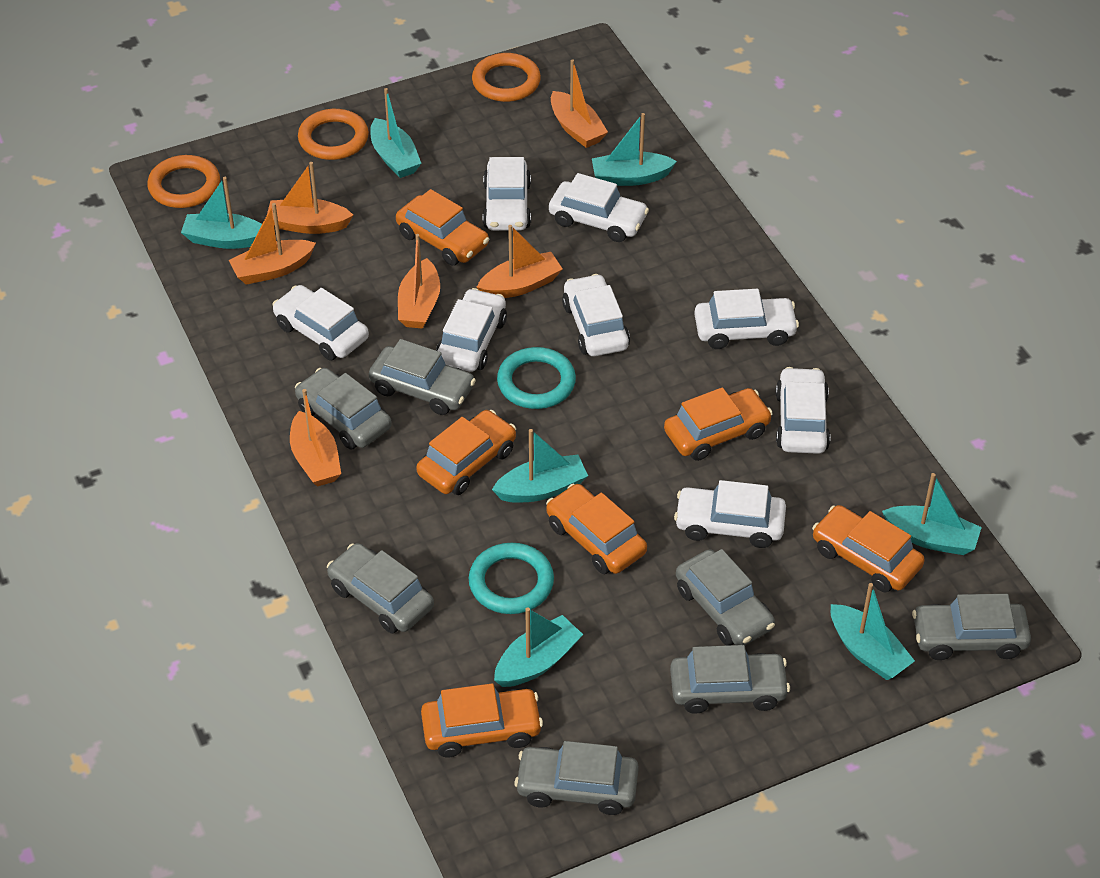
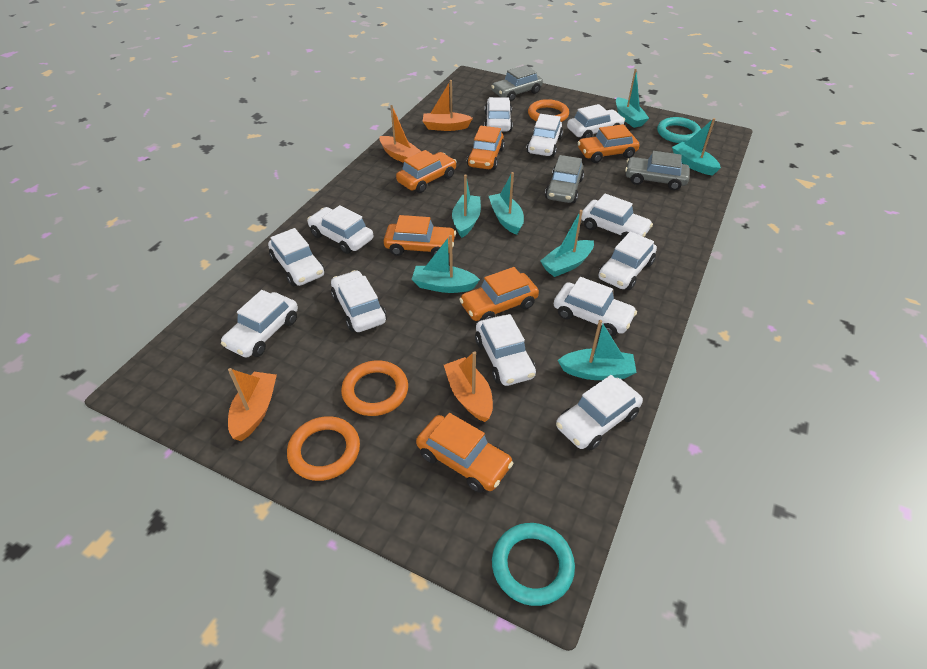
grey car: 7 -> 3
orange boat: 6 -> 4
white car: 8 -> 12

